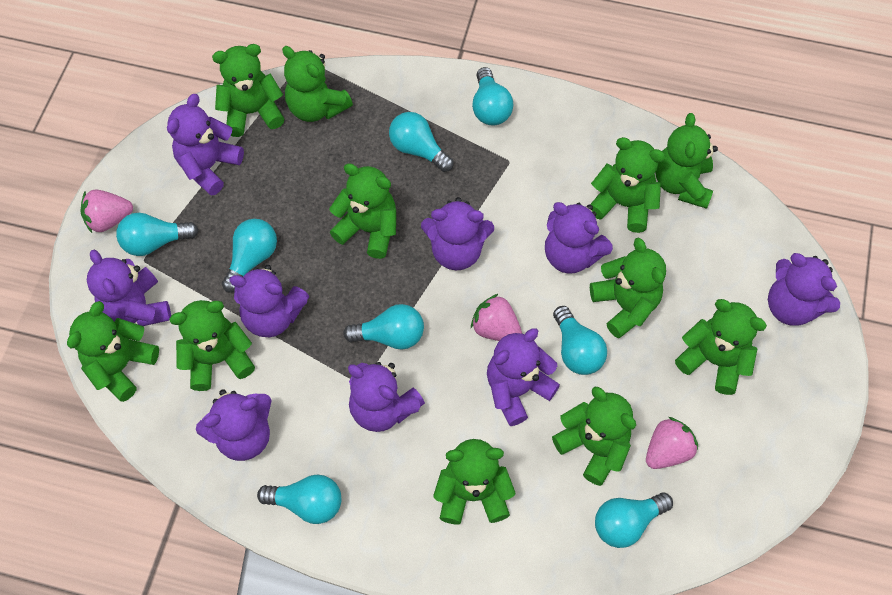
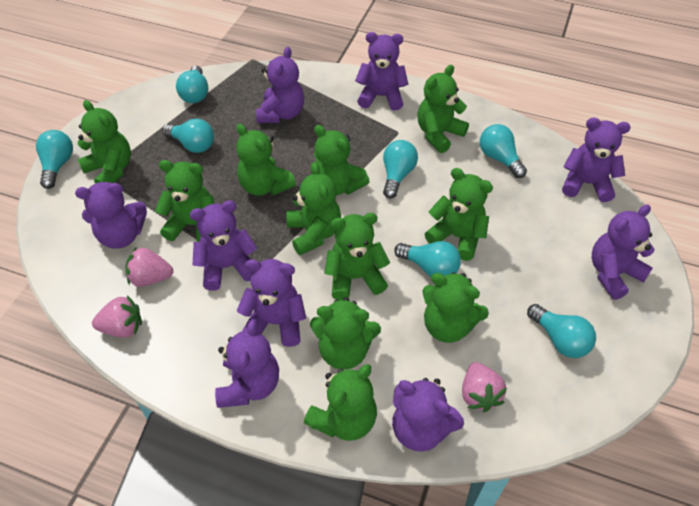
turquoise light bulb: 8 -> 7

